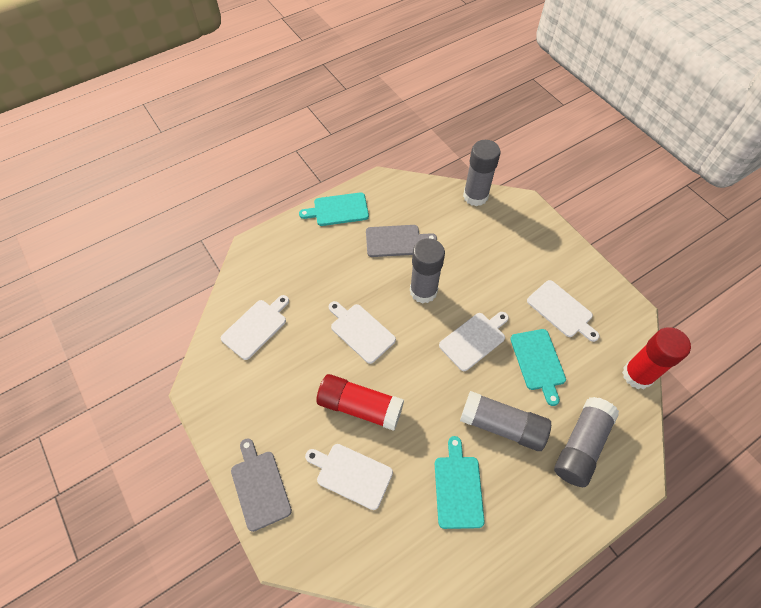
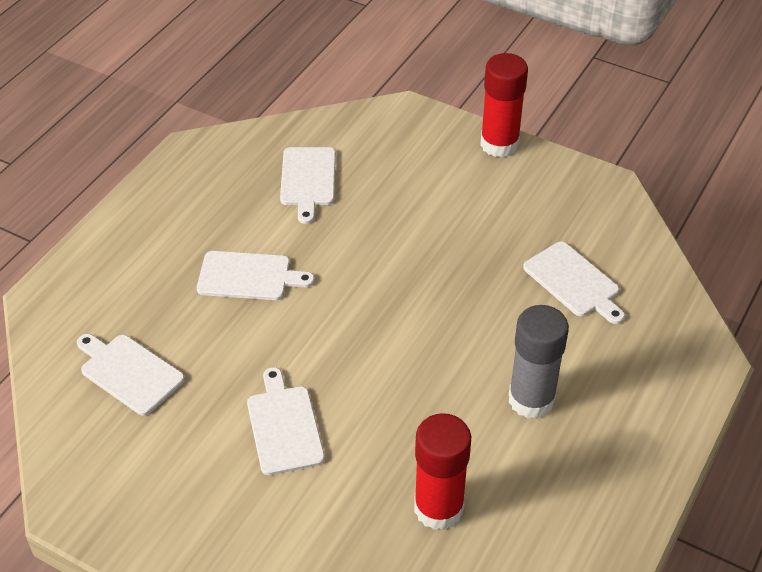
grey cutting board: 2 -> 0
grey glue stick: 4 -> 1
turquoise cutting board: 3 -> 0

